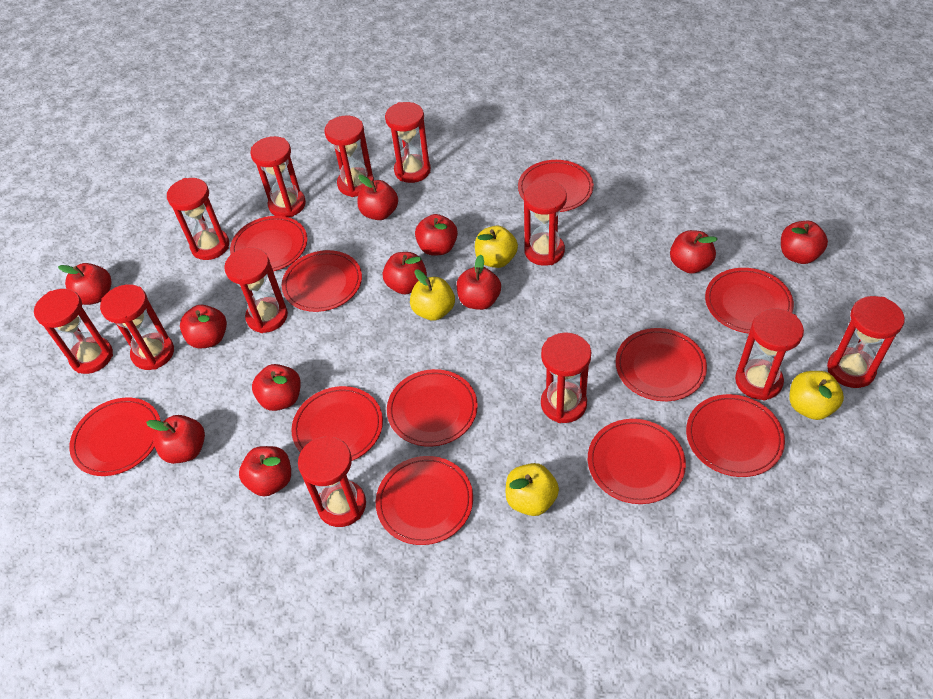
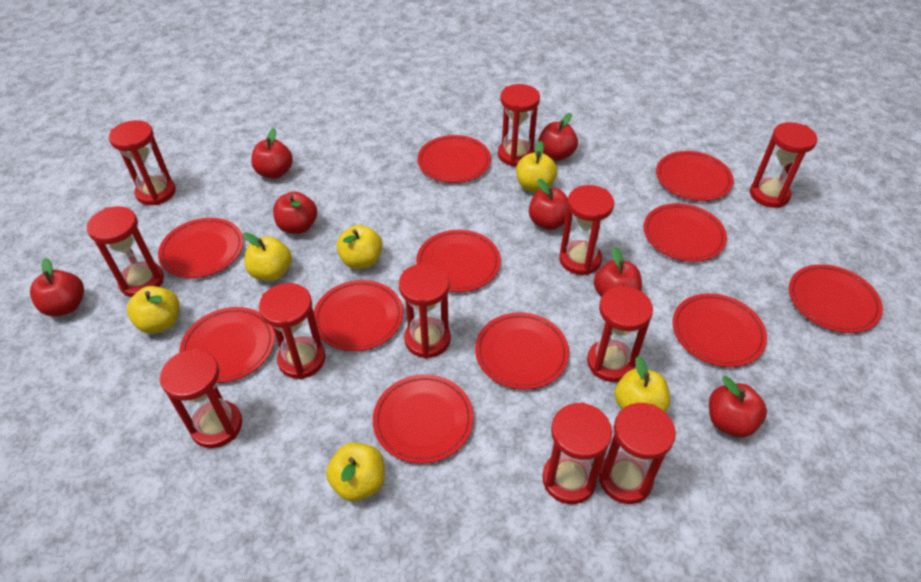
red apple: 11 -> 7
red hourglass: 12 -> 11
yellow apple: 4 -> 6

